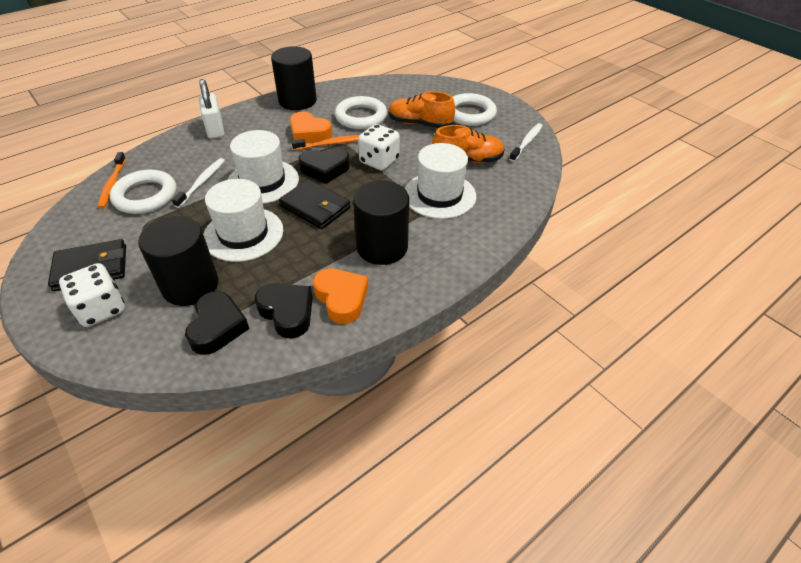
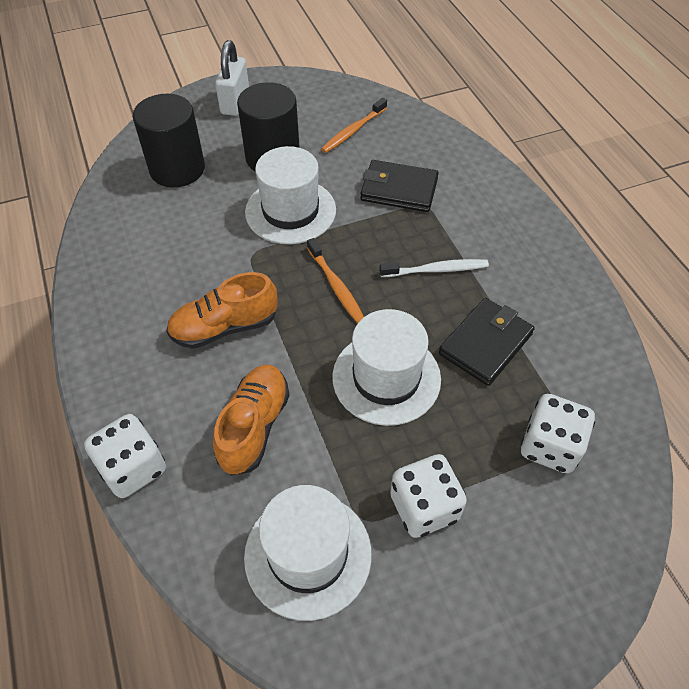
black cylinder: 3 -> 2
black heart: 3 -> 0
orange heart: 2 -> 0
white dice: 2 -> 3
white ring: 3 -> 0
white toothbrush: 2 -> 1

